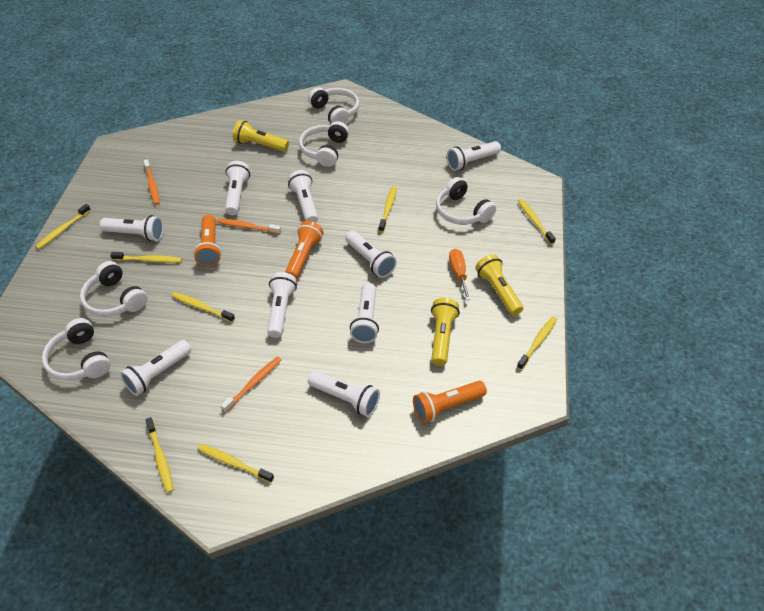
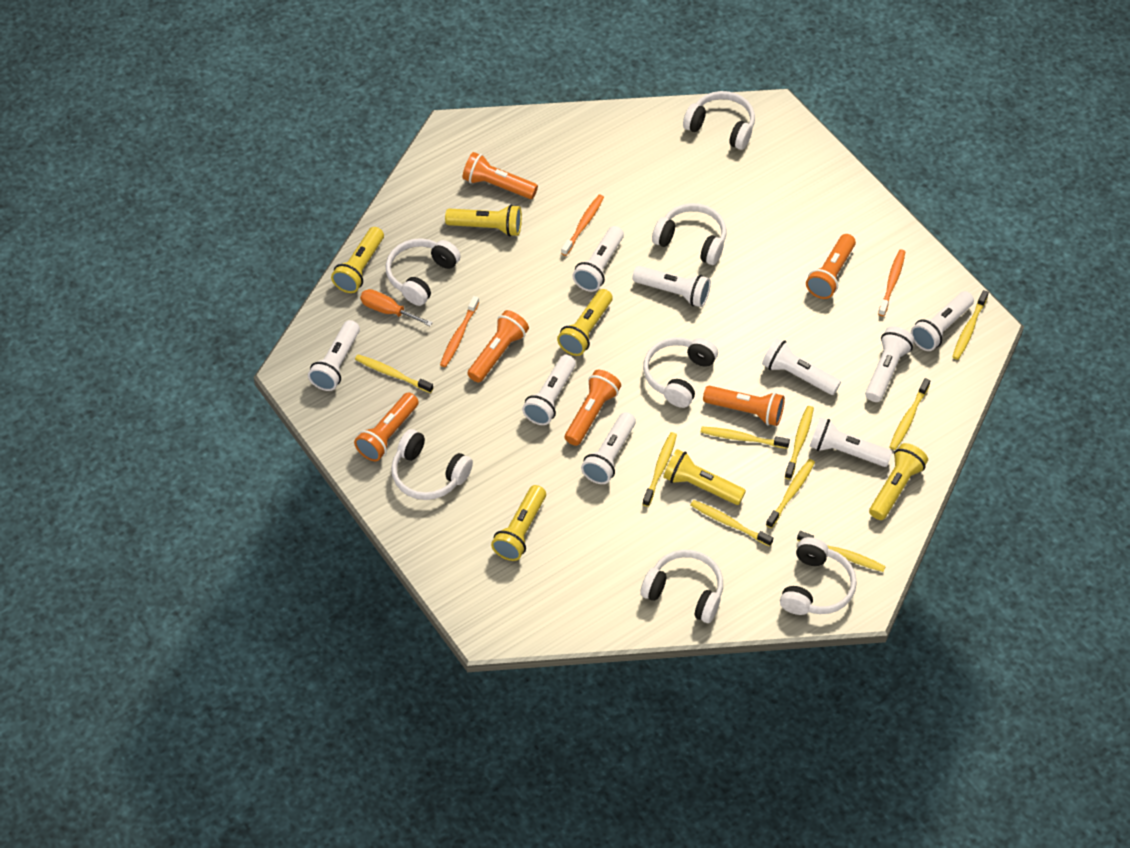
orange flashlight: 3 -> 6
white headphones: 5 -> 7
yellow flashlight: 3 -> 6
yellow toothbrush: 8 -> 9

